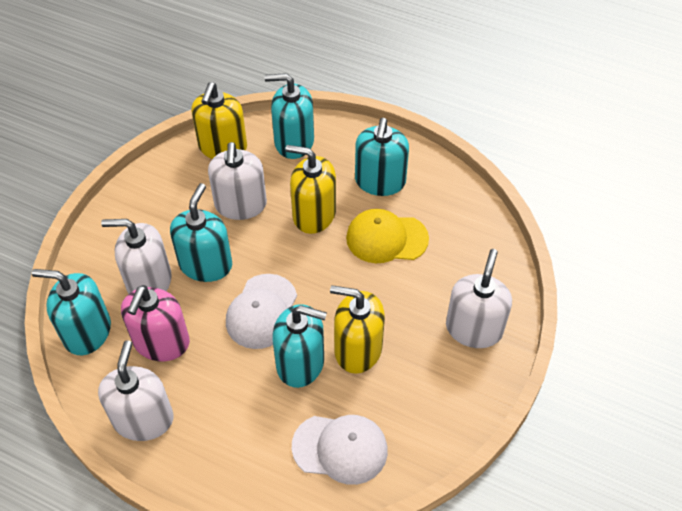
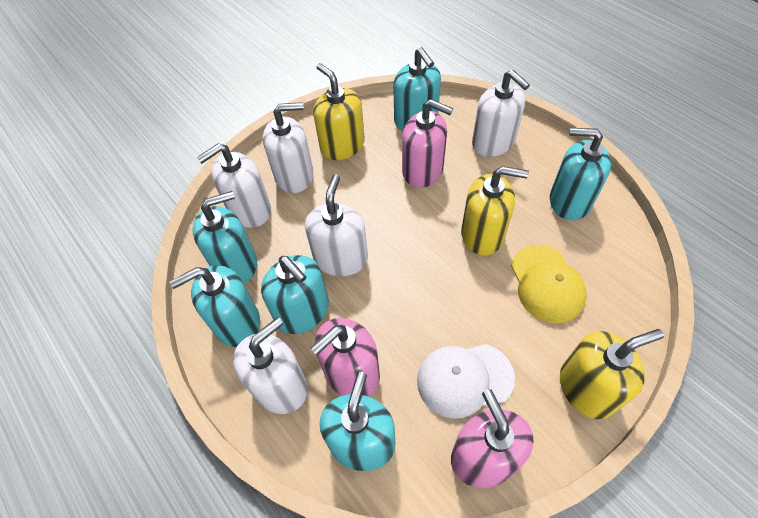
pink soap dispenser: 1 -> 3
turquoise soap dispenser: 5 -> 6
white cap: 2 -> 1
white soap dispenser: 4 -> 5

